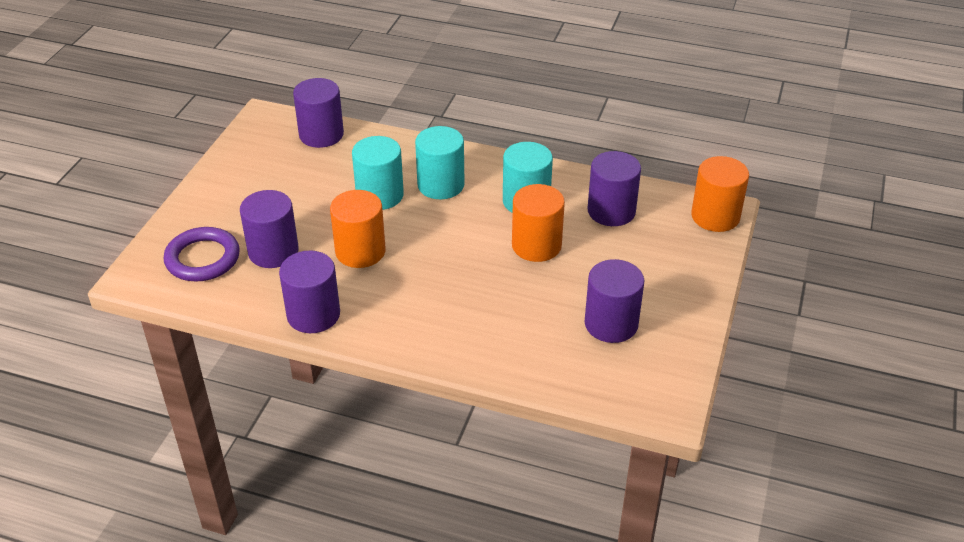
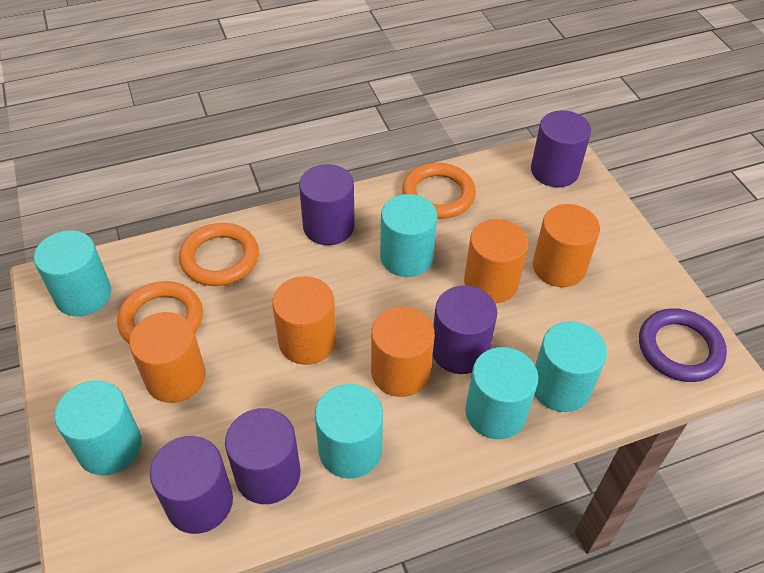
orange cylinder: 3 -> 5
orange ring: 0 -> 3
turquoise cylinder: 3 -> 6

